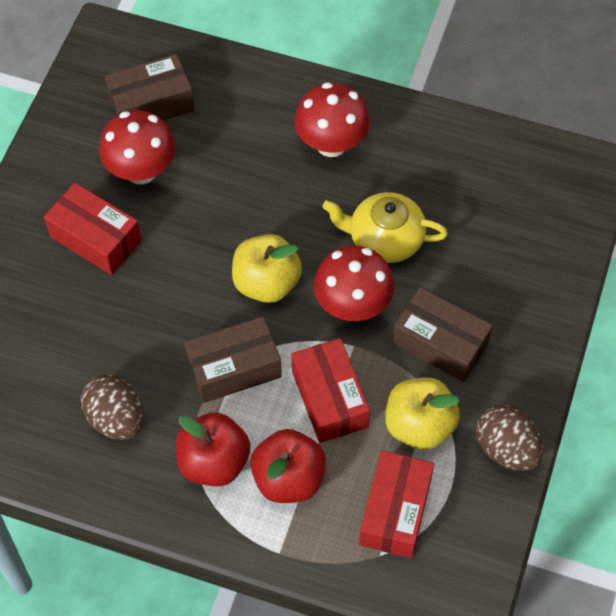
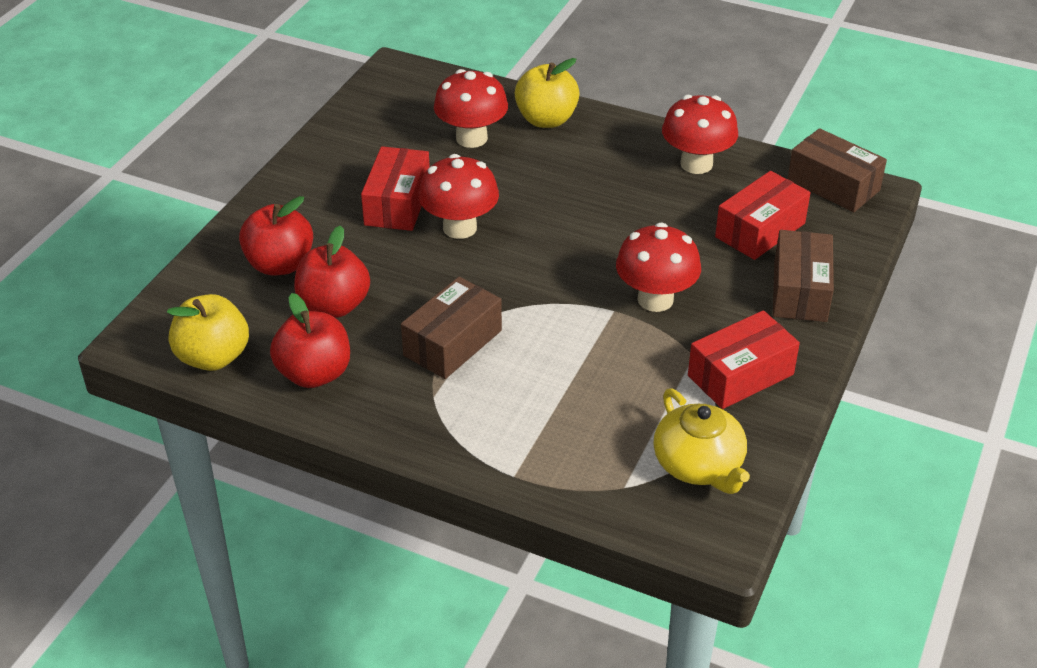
brown egg: 2 -> 0
red apple: 2 -> 3
red mushroom: 3 -> 4

